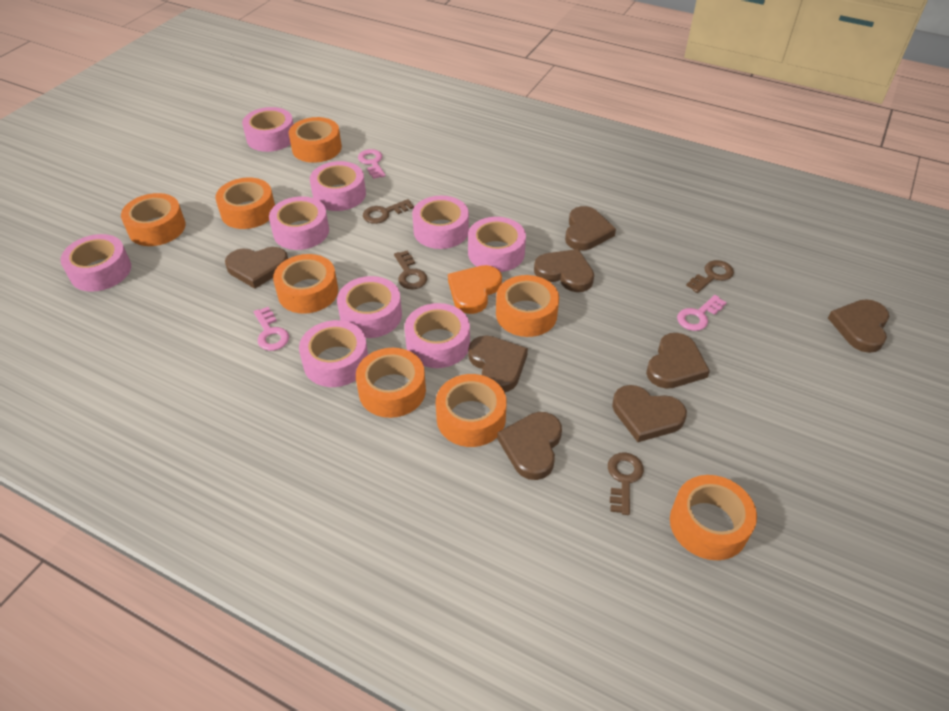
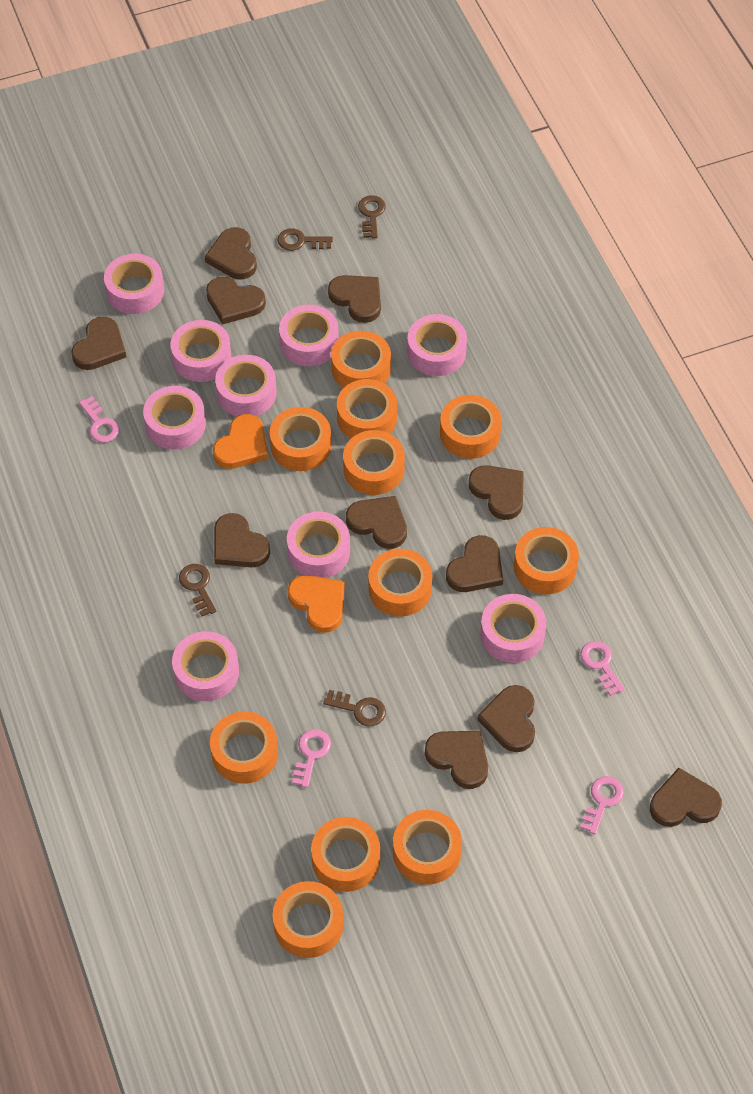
brown heart: 8 -> 11
orange heart: 1 -> 2
orange tape: 8 -> 11
pink key: 3 -> 4

